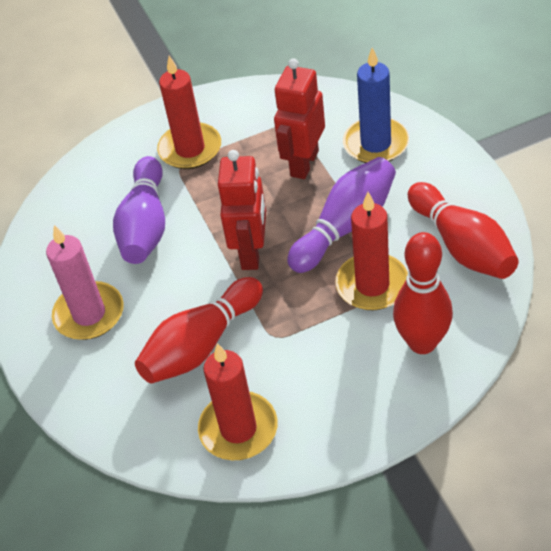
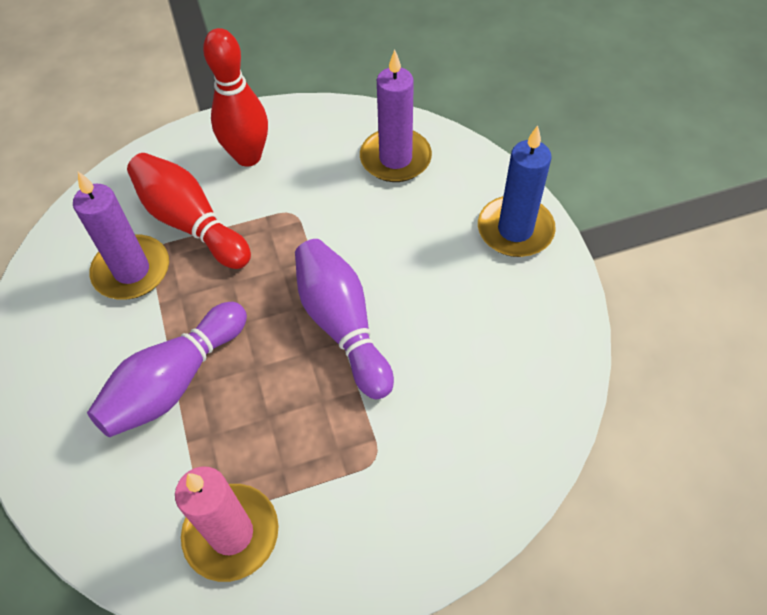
purple candle: 0 -> 2
red bowling pin: 3 -> 2
red candle: 3 -> 0
red robot: 2 -> 0

